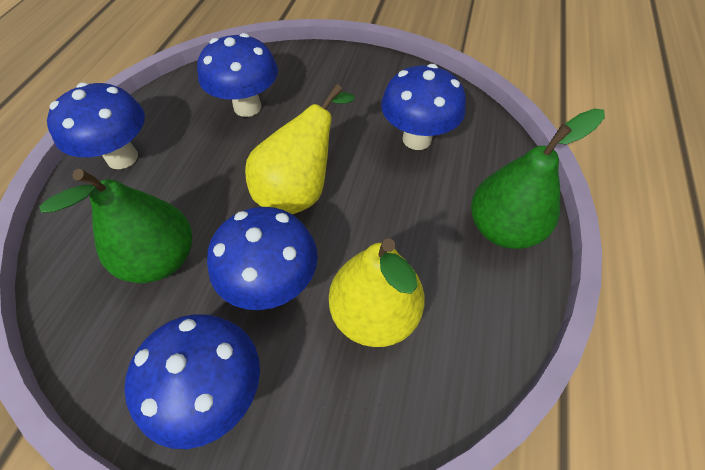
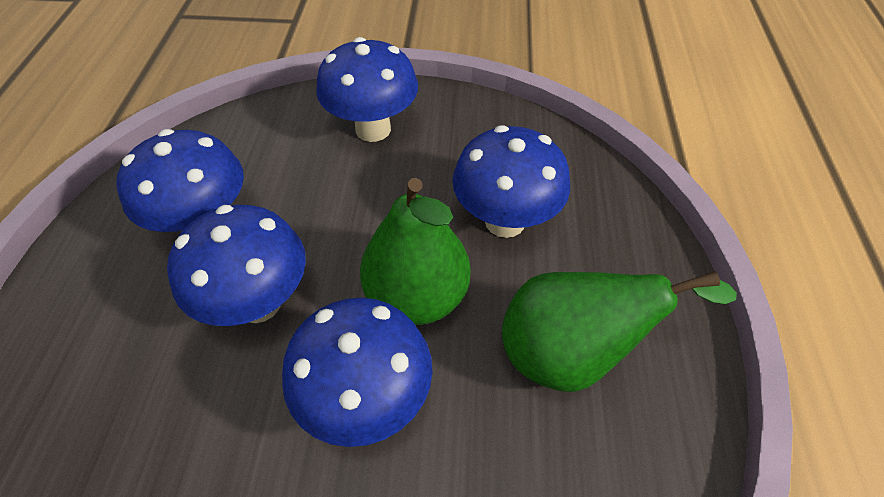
yellow pear: 2 -> 0

